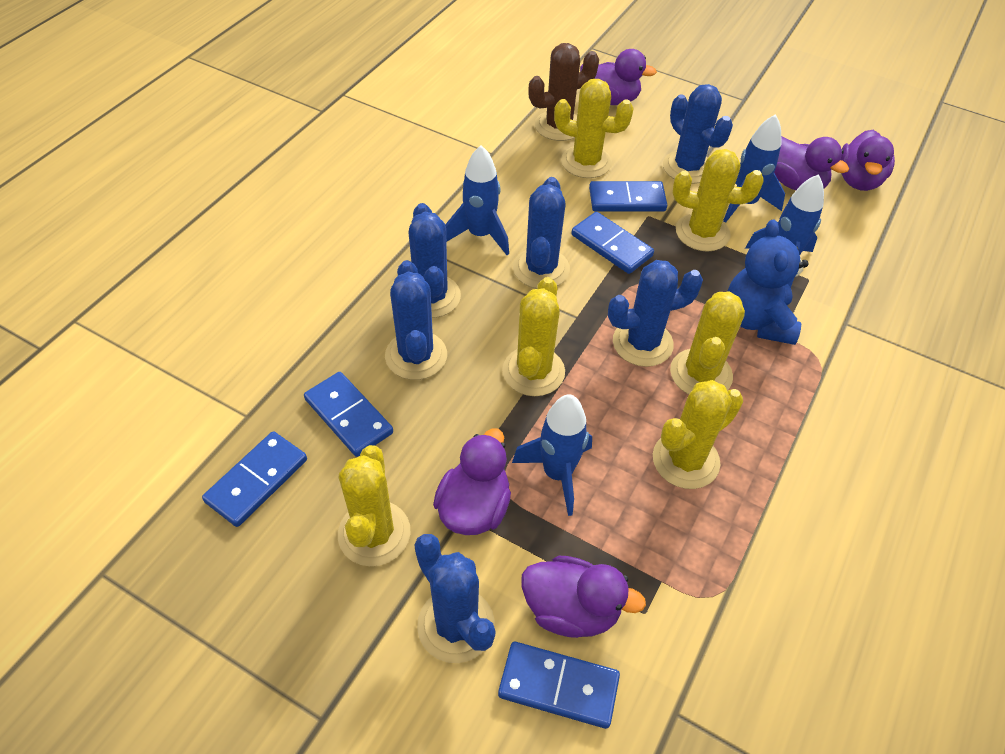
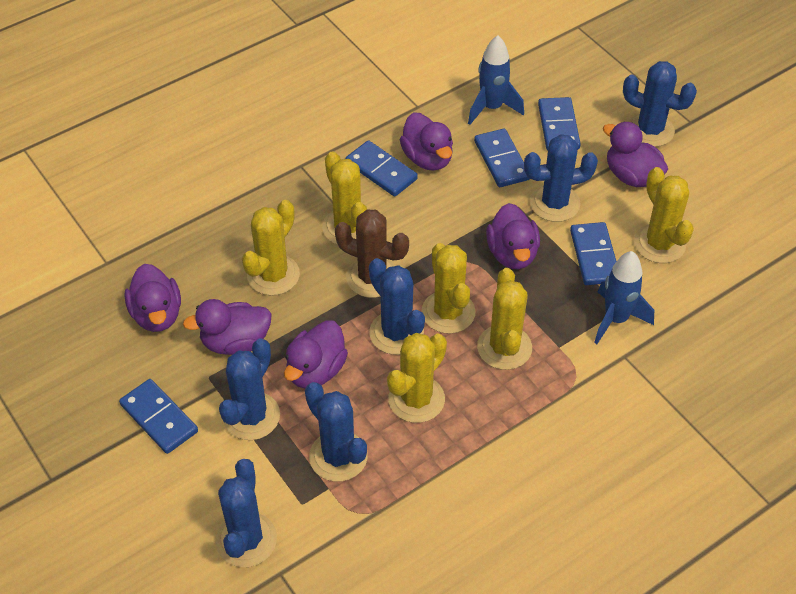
blue rocket: 4 -> 2
blue teddy bear: 1 -> 0
purple duck: 5 -> 6

